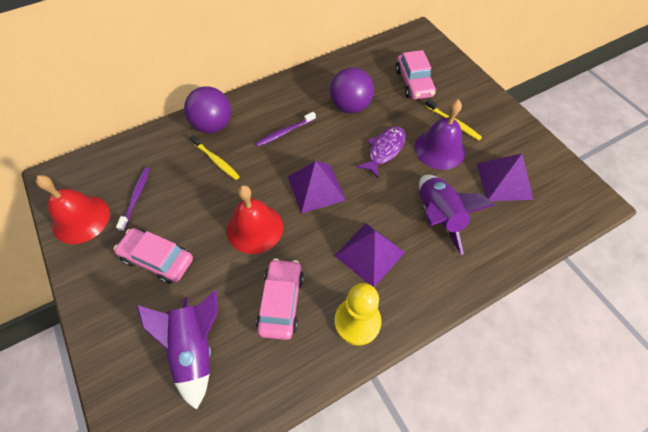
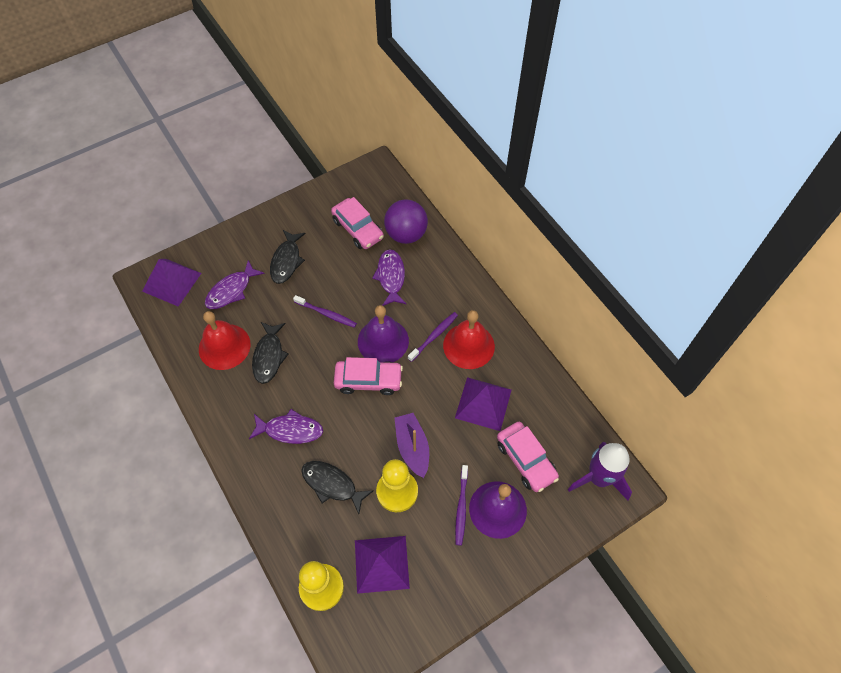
black fish: 0 -> 3
purple ball: 2 -> 1
purple bell: 1 -> 2
purple boat: 0 -> 1
purple fish: 1 -> 3
purple rocket: 2 -> 1
purple toothbrush: 2 -> 3
yellow pawn: 1 -> 2
yellow toothbrush: 2 -> 0

